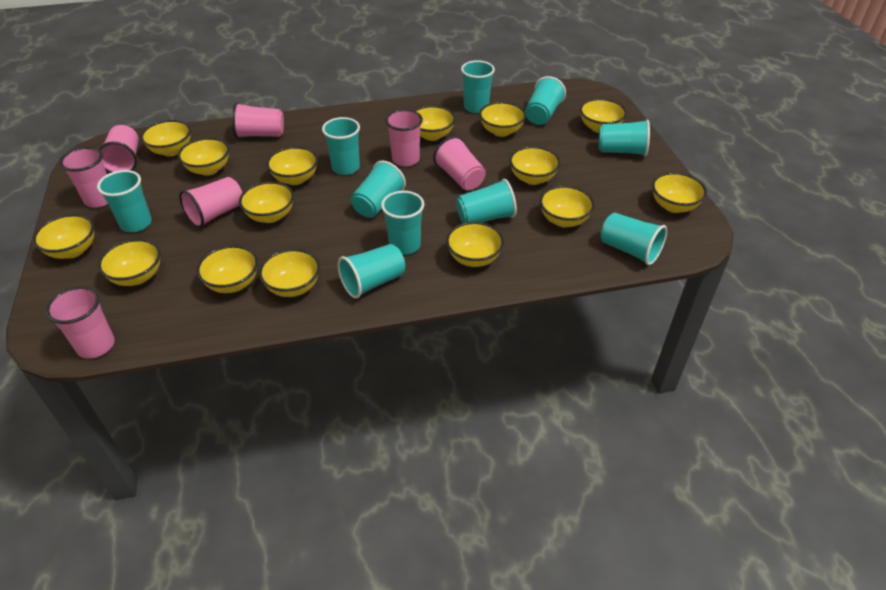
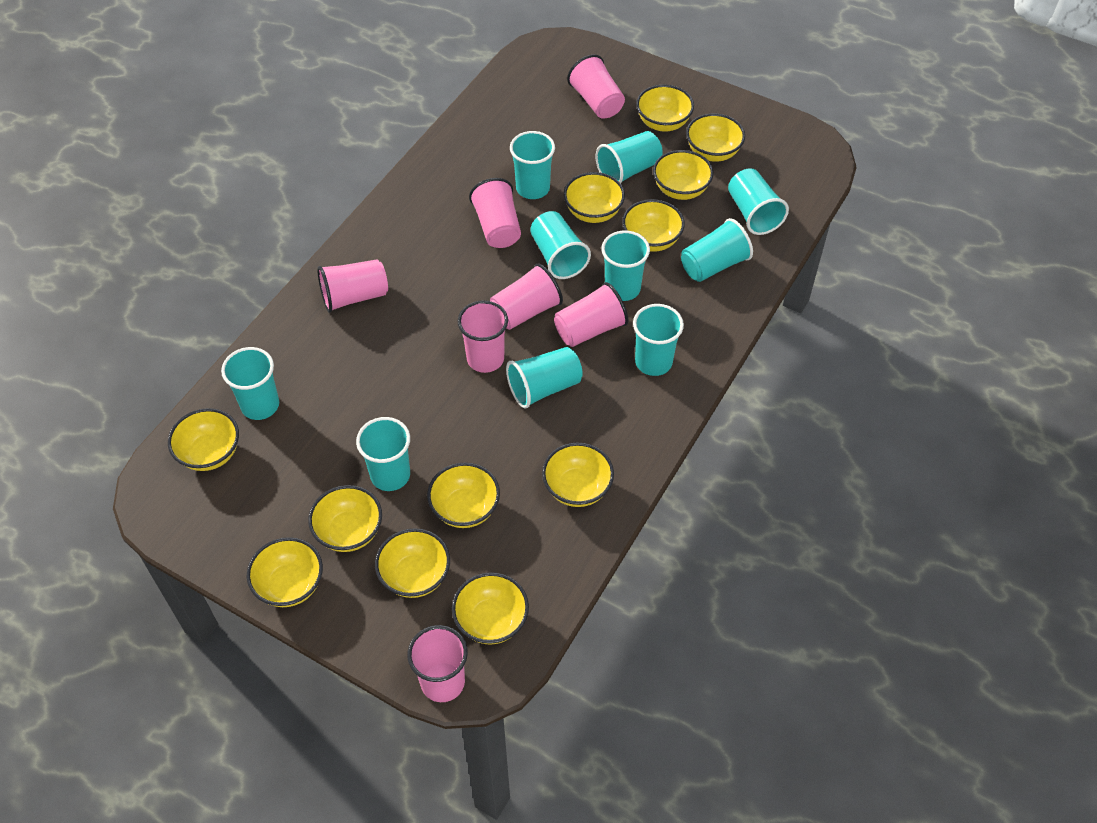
yellow bowl: 15 -> 12

